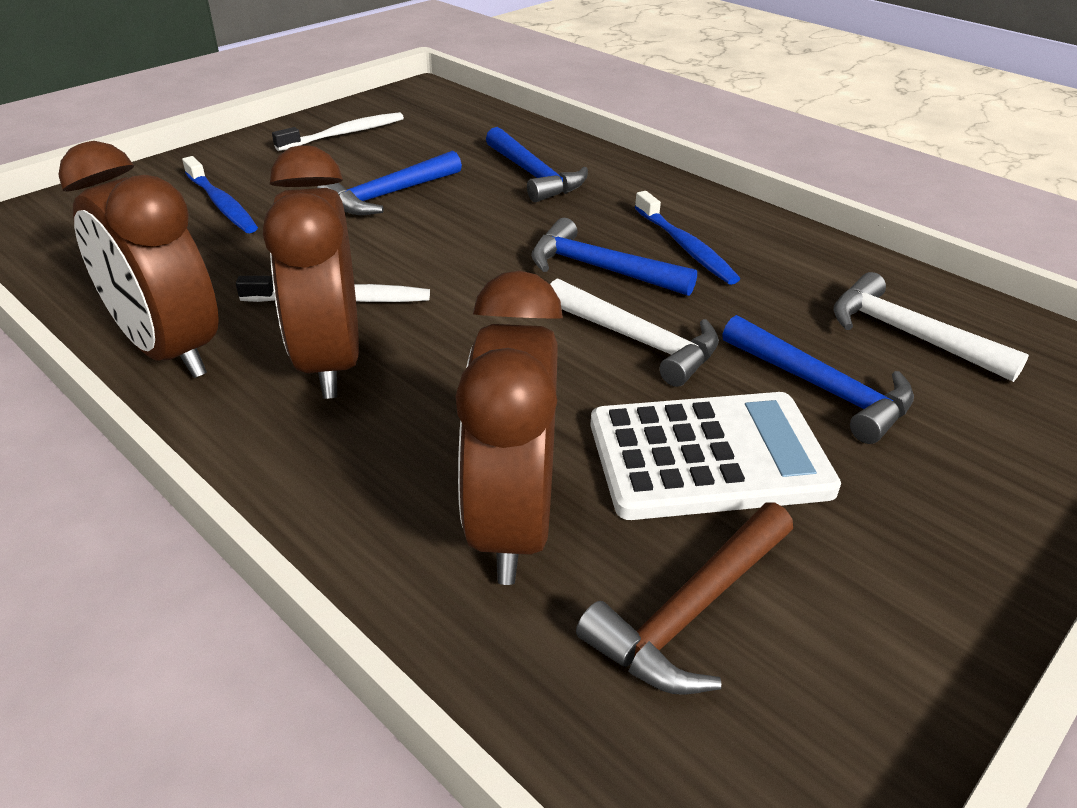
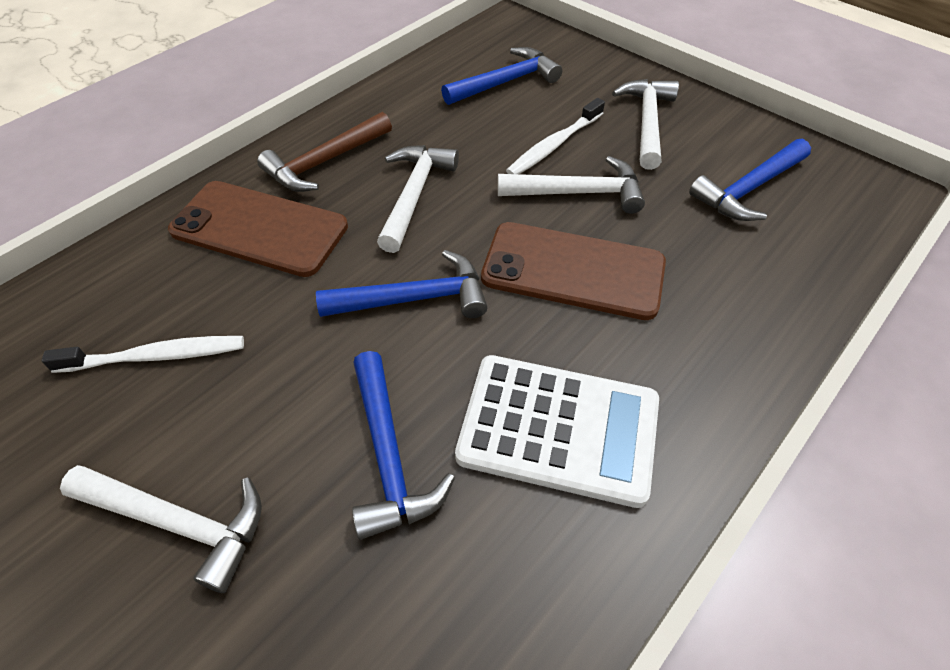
blue toothbrush: 2 -> 0
brown clock: 3 -> 0
brown phone: 0 -> 2
white hammer: 2 -> 4

